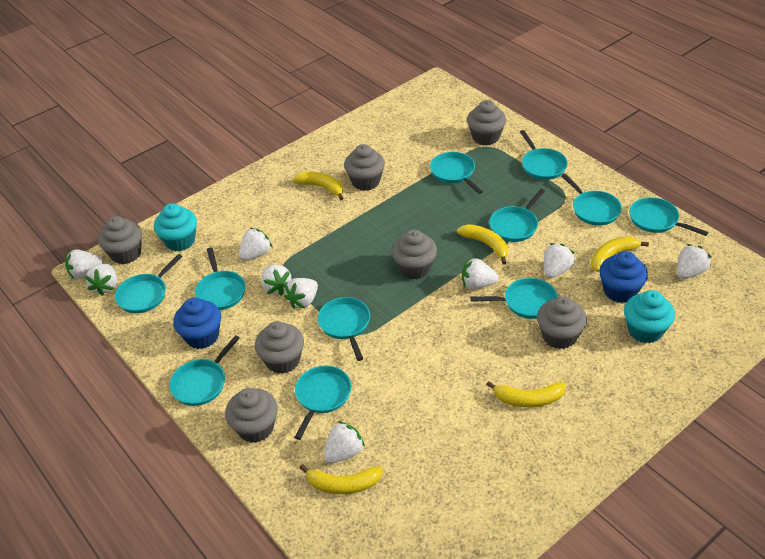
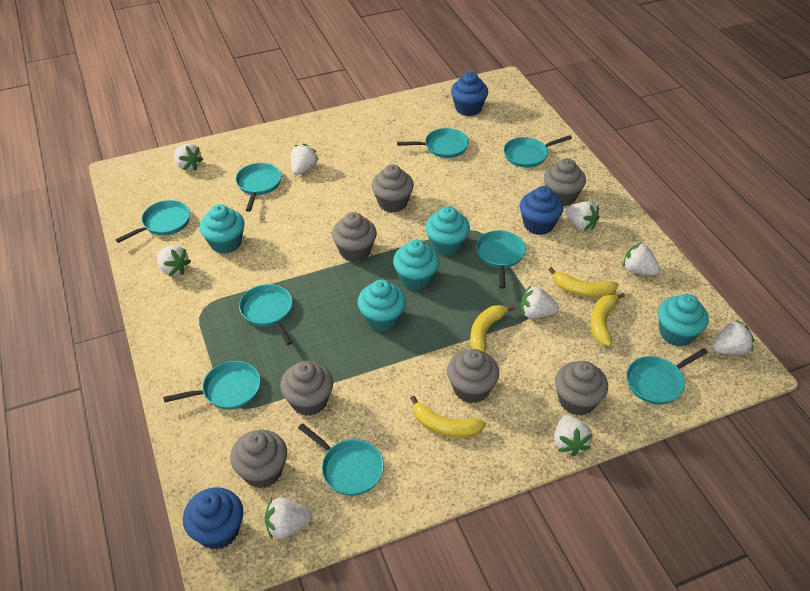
blue cupcake: 2 -> 3
turquoise cupcake: 2 -> 5
turquoise pan: 11 -> 9
yellow banana: 5 -> 4

